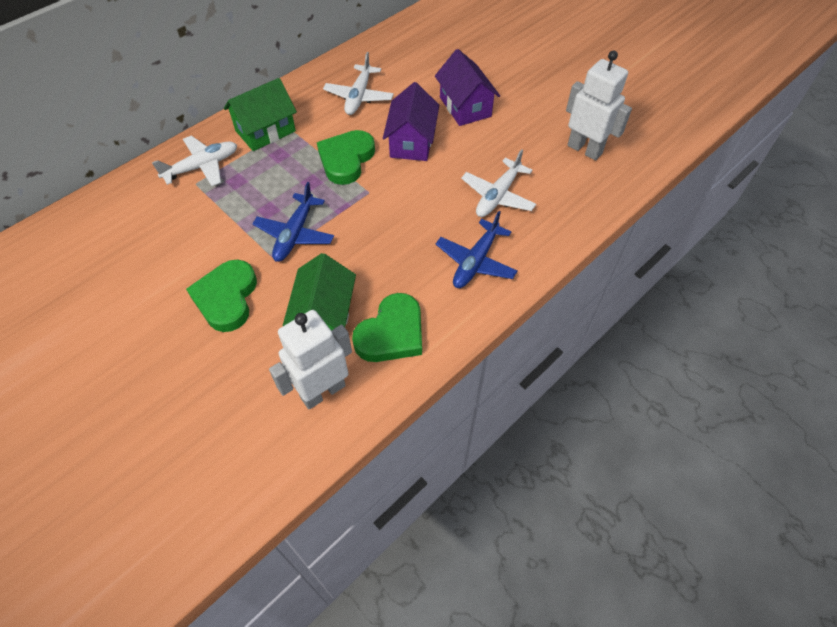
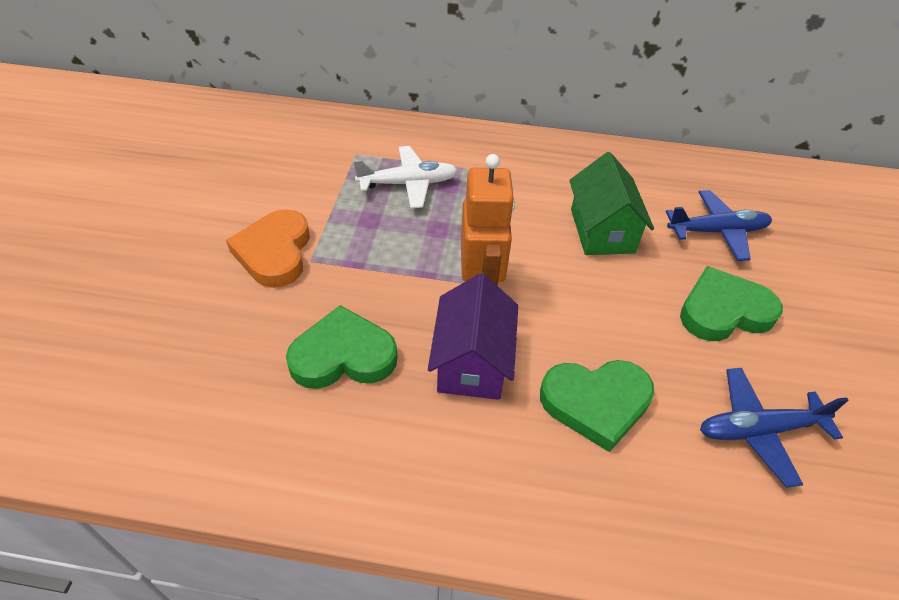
green house: 2 -> 1
orange heart: 0 -> 1
orange robot: 0 -> 1
purple house: 2 -> 1
white plane: 3 -> 1
white robot: 2 -> 0

